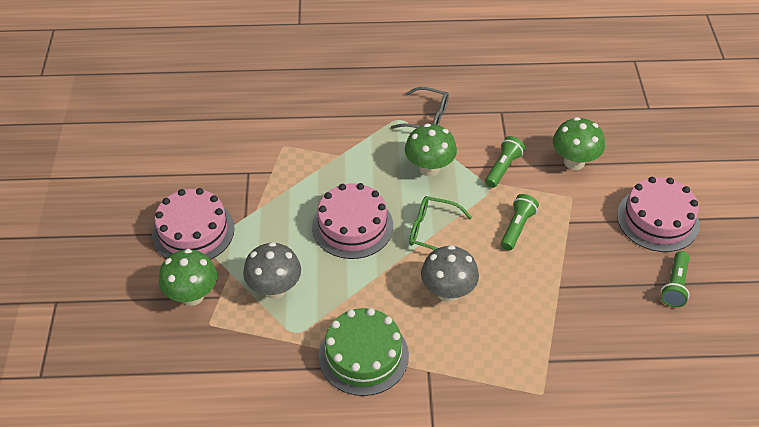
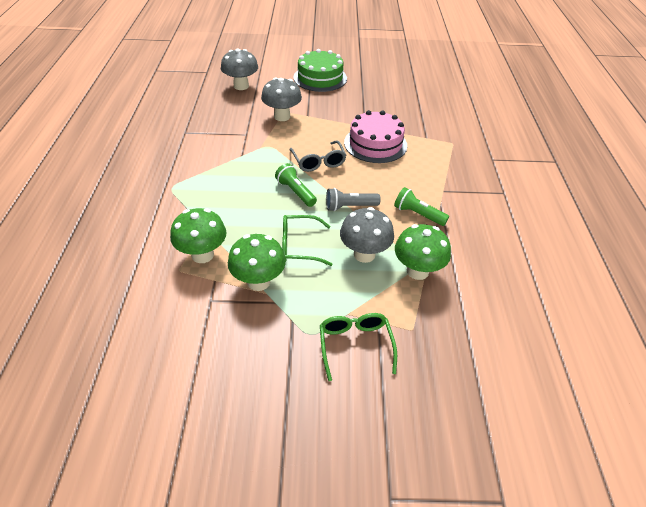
green flashlight: 3 -> 2
green glasses: 1 -> 2
grey flashlight: 0 -> 1
grey mushroom: 2 -> 3
pink cake: 3 -> 1

